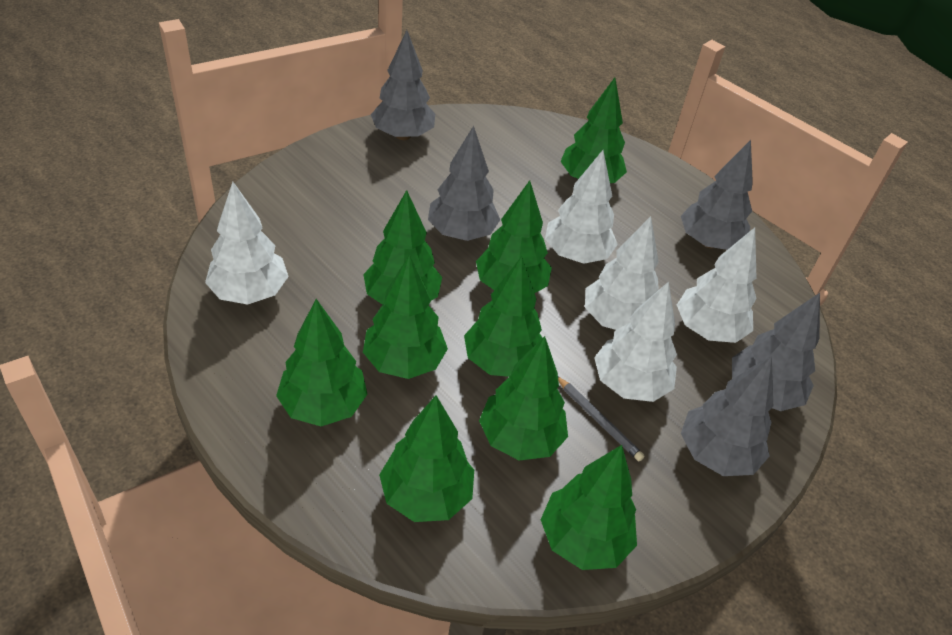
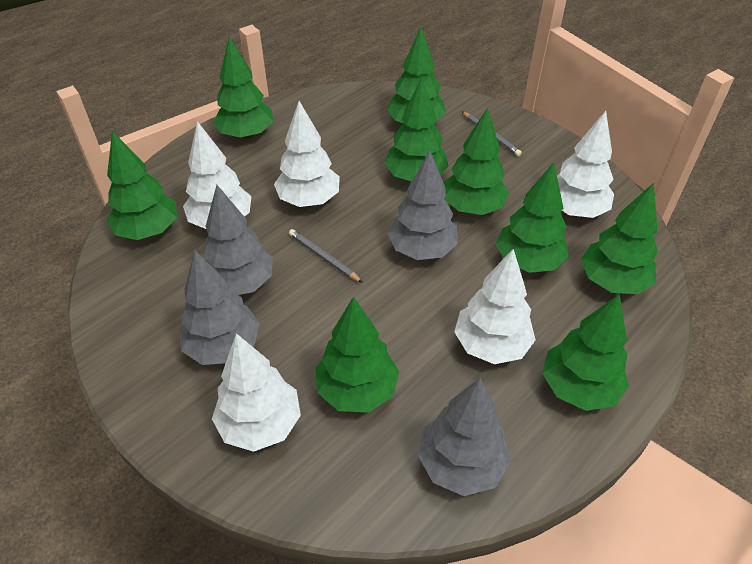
grey pencil: 1 -> 2
grey tree: 5 -> 4

